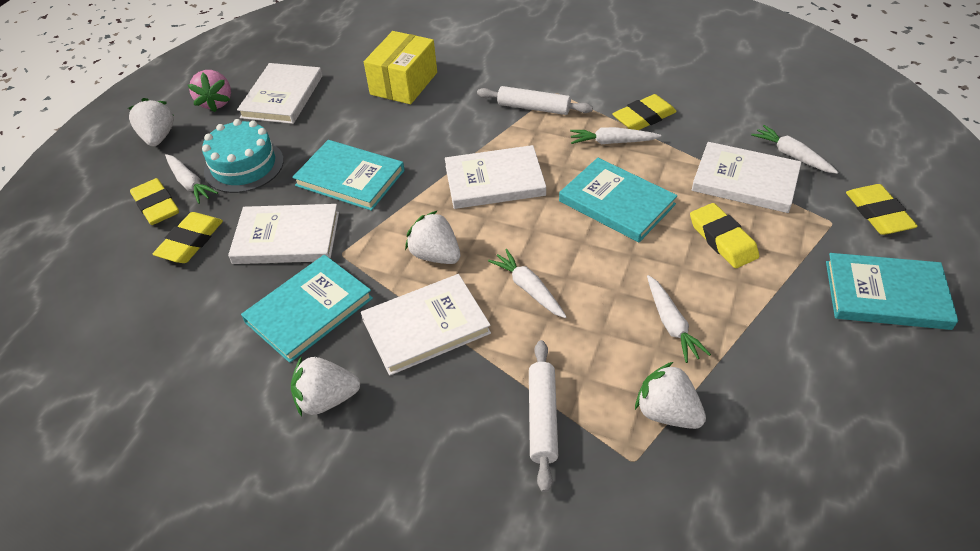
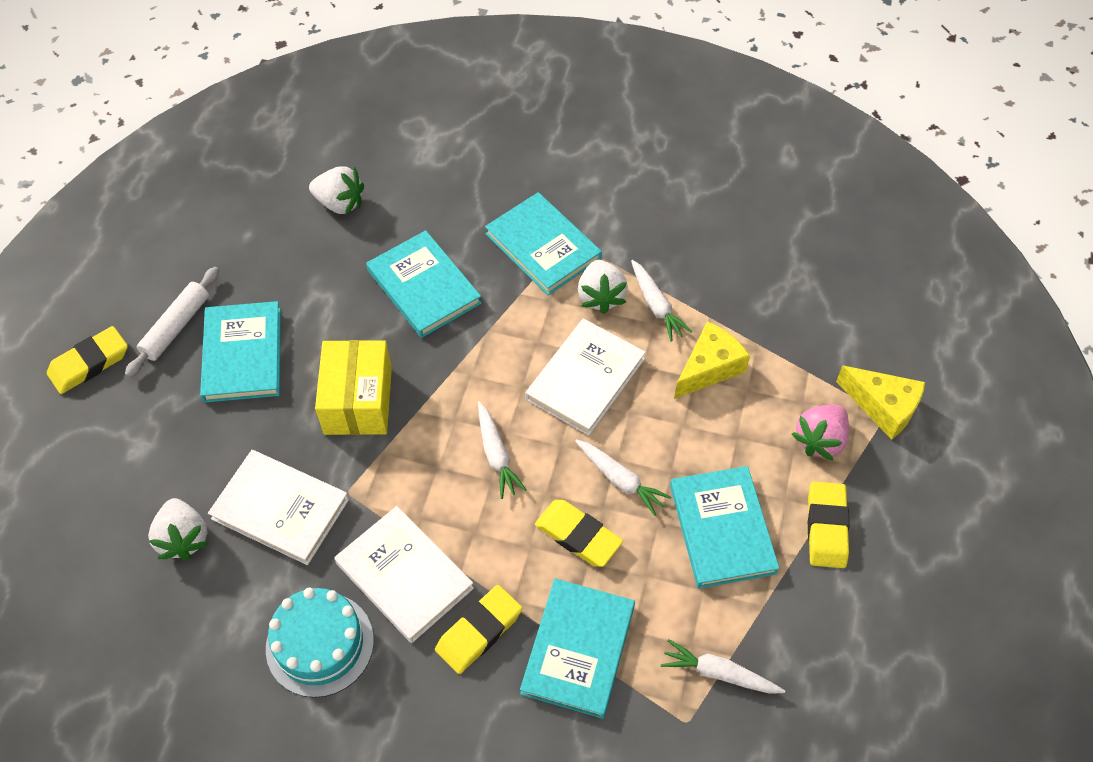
turquoise book: 4 -> 5
white book: 5 -> 3
white carrot: 5 -> 4
white rolling pin: 2 -> 1
white strawberry: 4 -> 3
yellow cheese: 0 -> 2
yellow eraser: 5 -> 4

